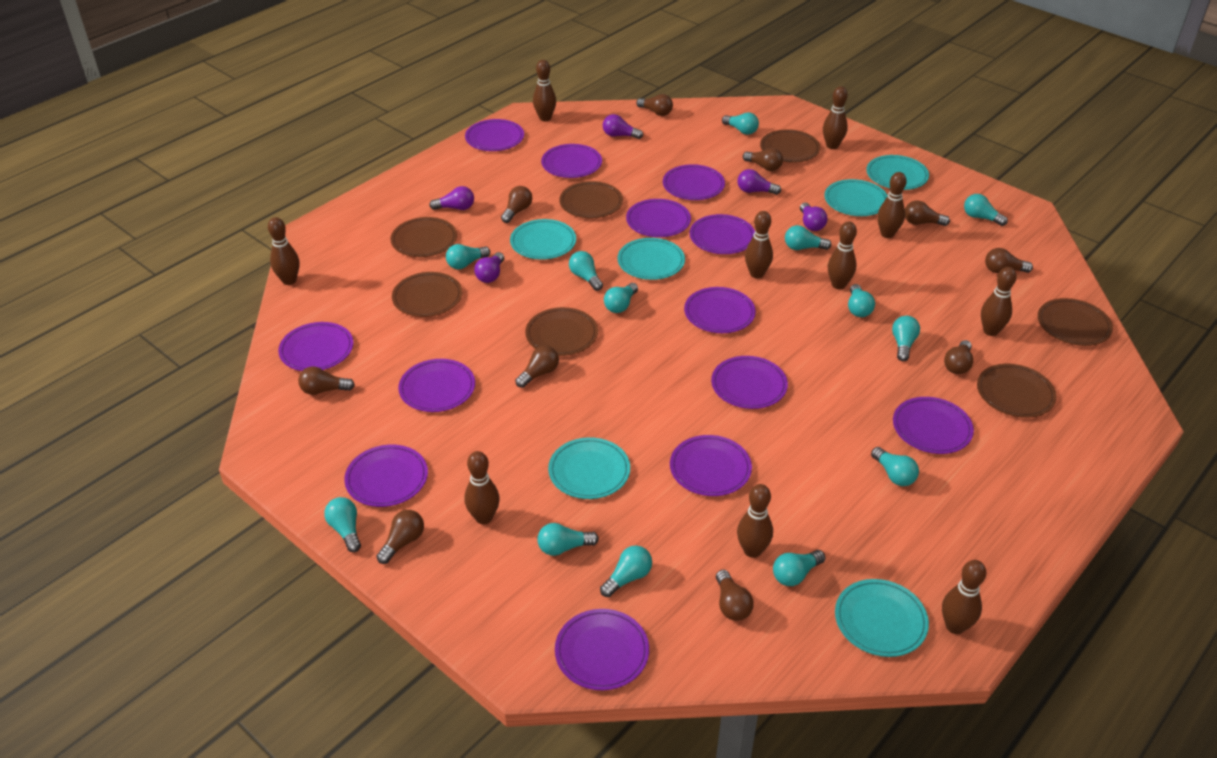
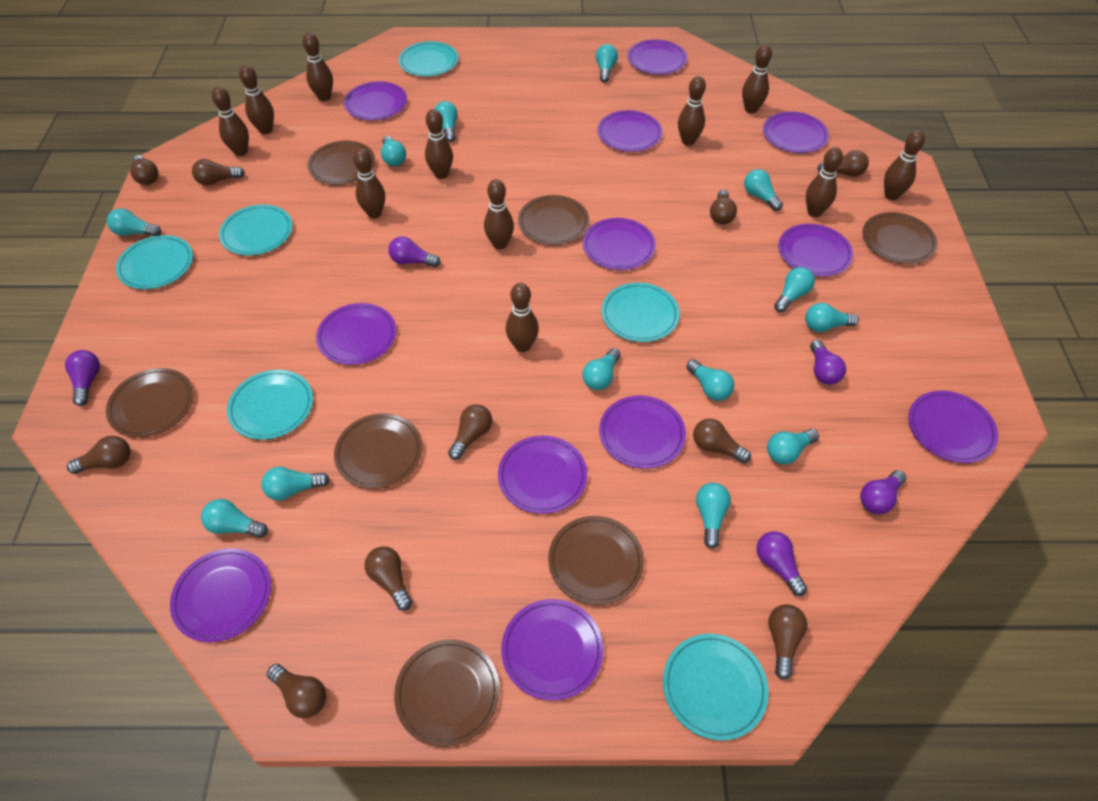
brown bowling pin: 10 -> 11
purple plate: 13 -> 12

